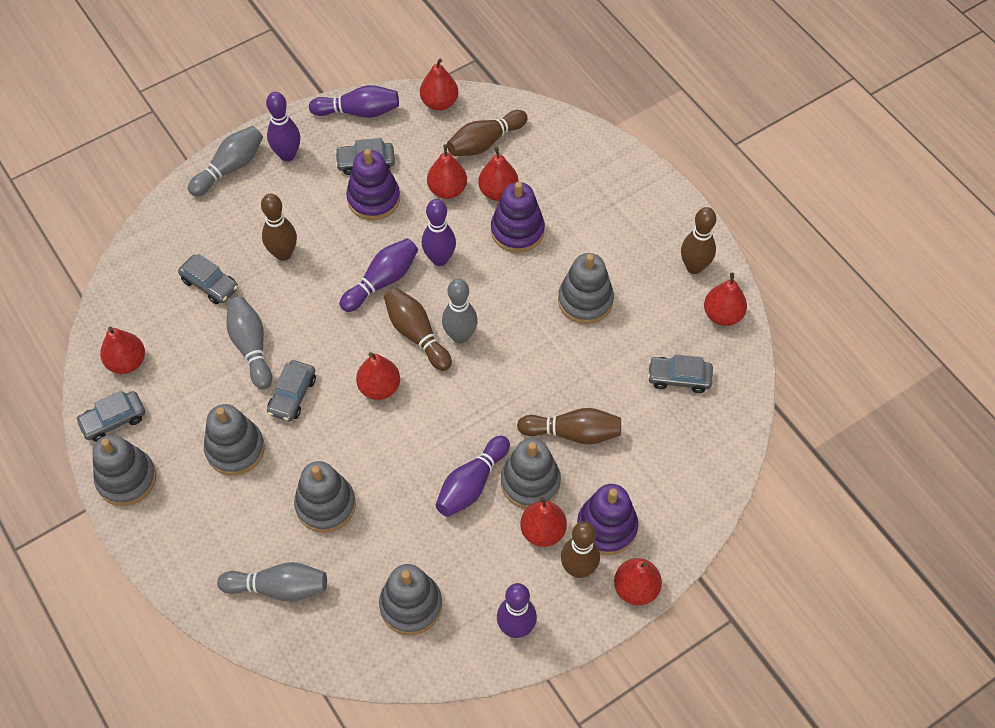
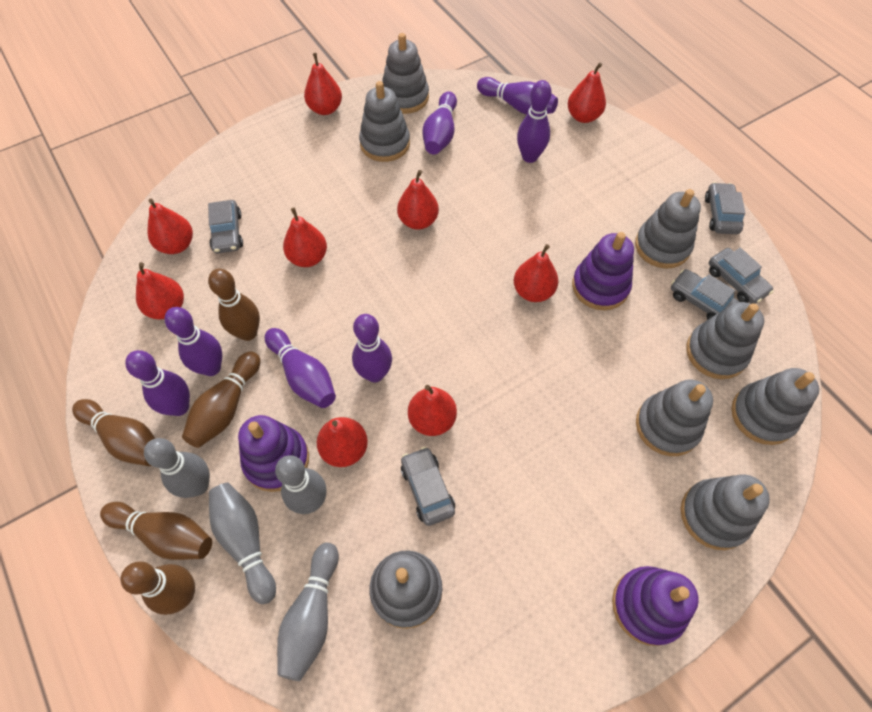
brown bowling pin: 6 -> 5
grey stacking toy: 6 -> 8
purple bowling pin: 6 -> 7
red pear: 8 -> 9

